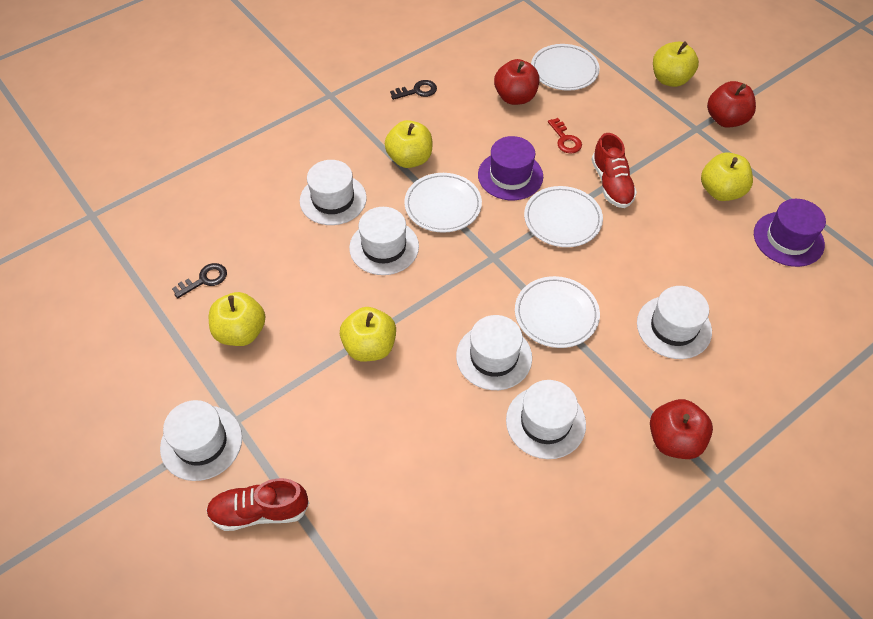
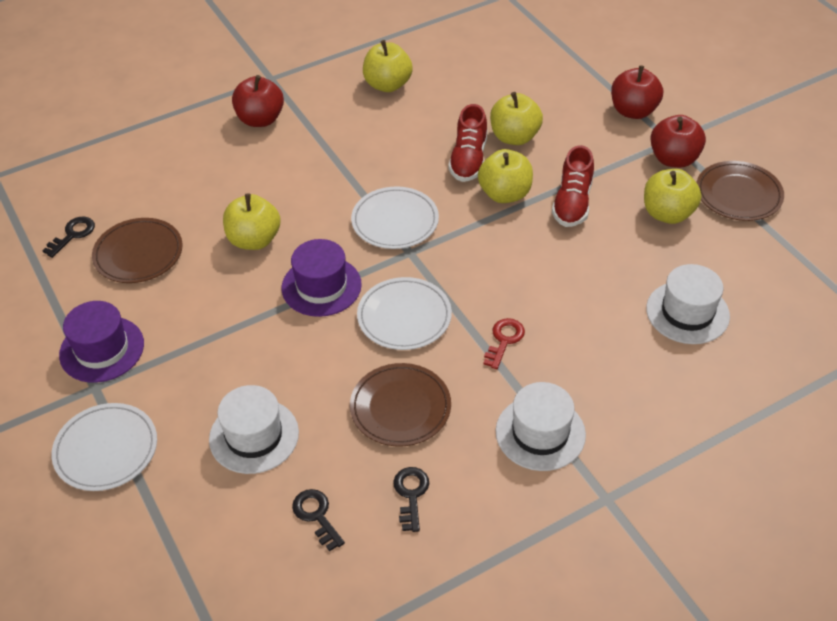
black key: 2 -> 3
brown plate: 0 -> 3
white hat: 6 -> 3
white plate: 4 -> 3

